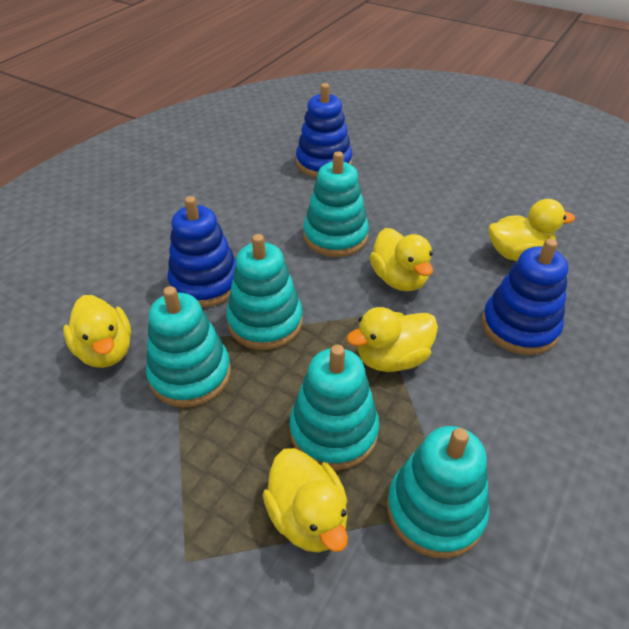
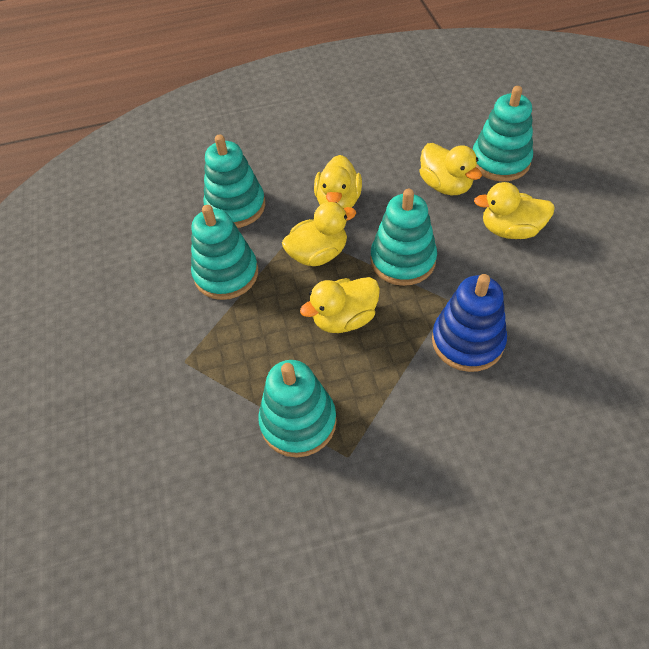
blue stacking toy: 3 -> 1

